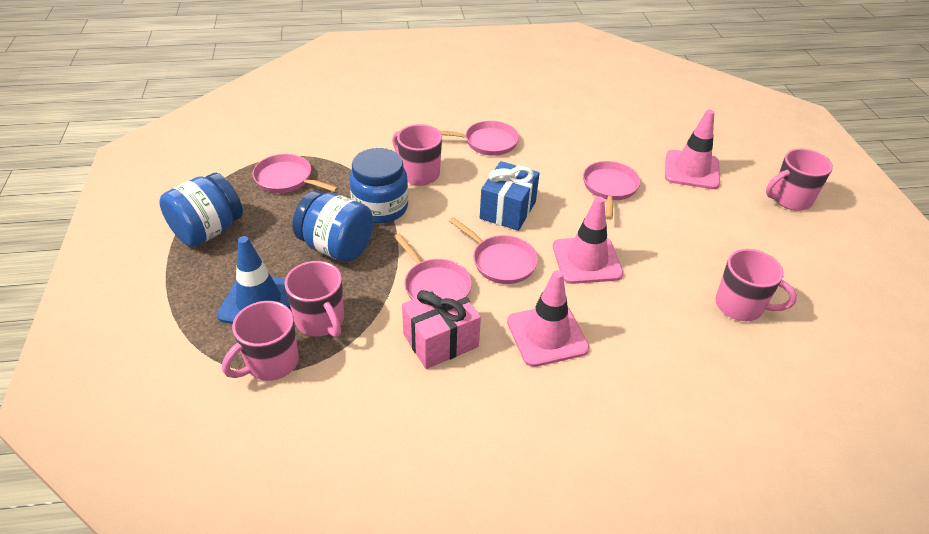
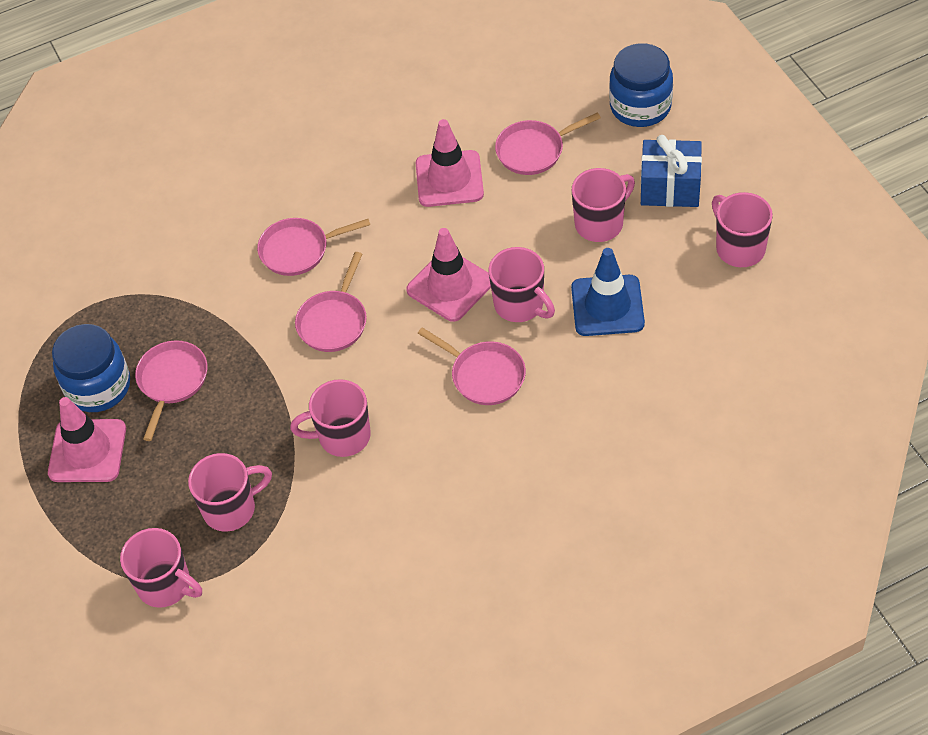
blue jar: 3 -> 2
pink gift: 1 -> 0
pink mug: 5 -> 6

